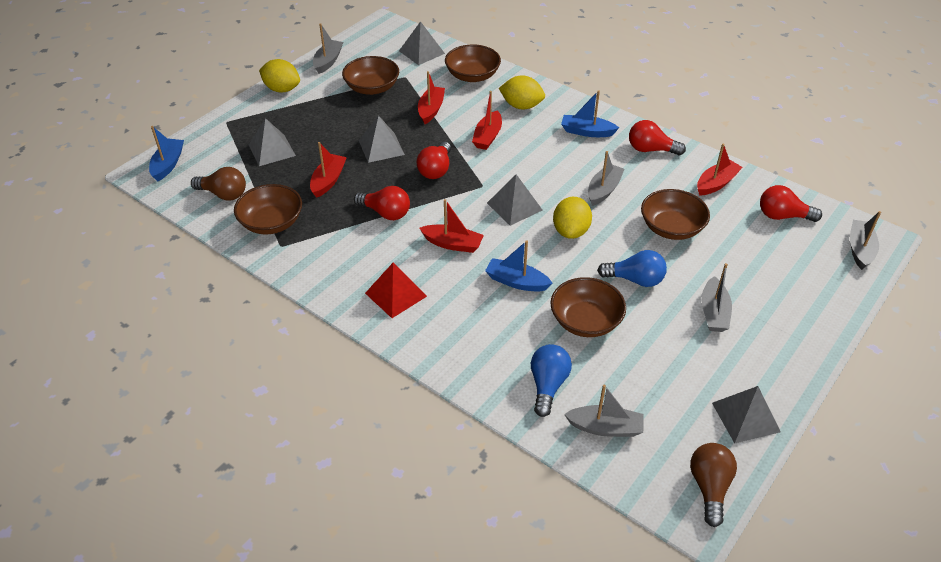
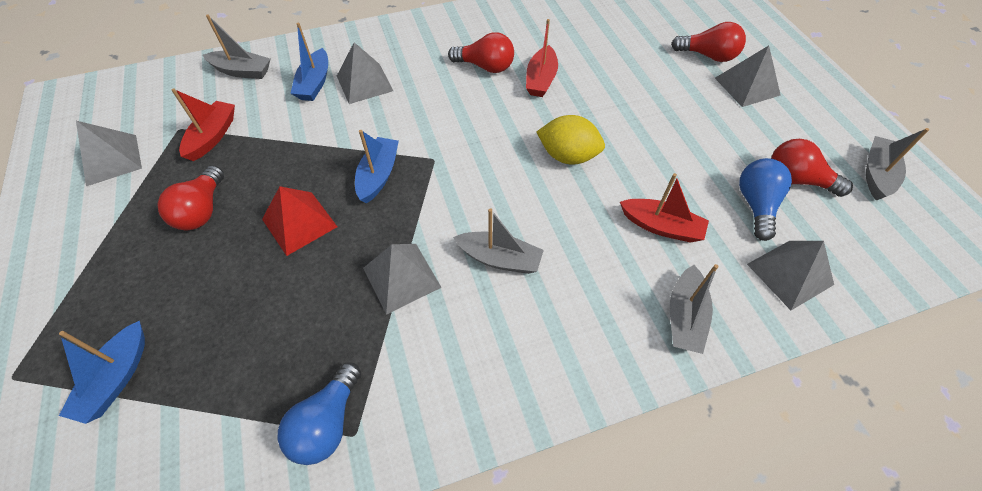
brown bowl: 5 -> 0
brown light bulb: 2 -> 0
grey boat: 5 -> 4
red boat: 5 -> 3
yellow lemon: 3 -> 1

